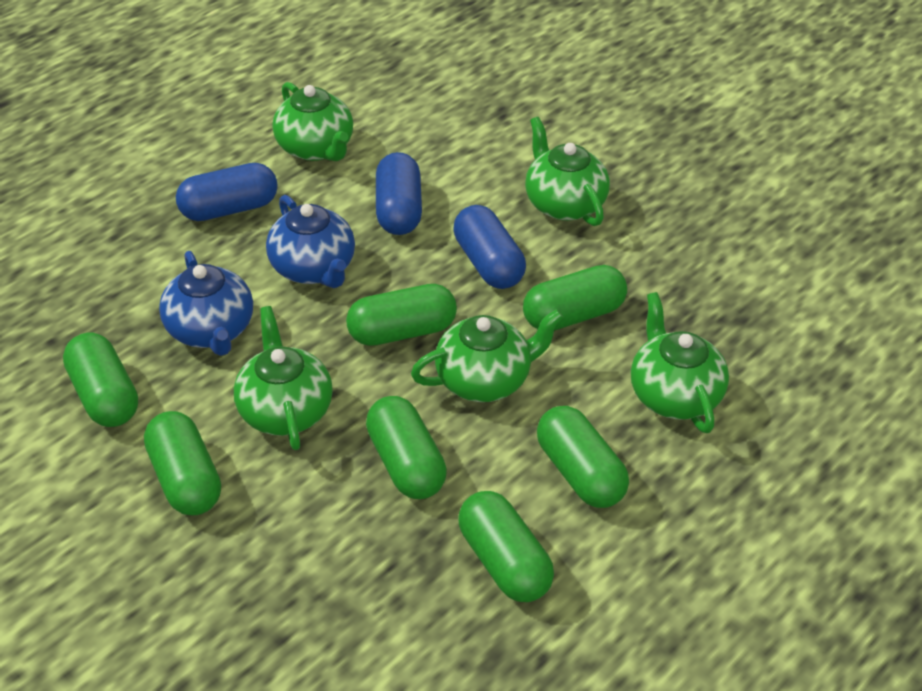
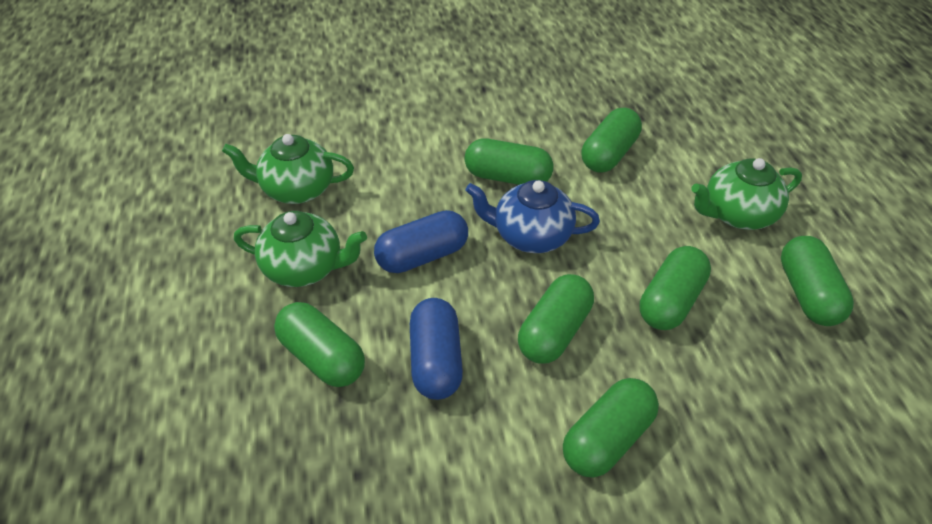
blue capsule: 3 -> 2
blue teapot: 2 -> 1
green teapot: 5 -> 3

